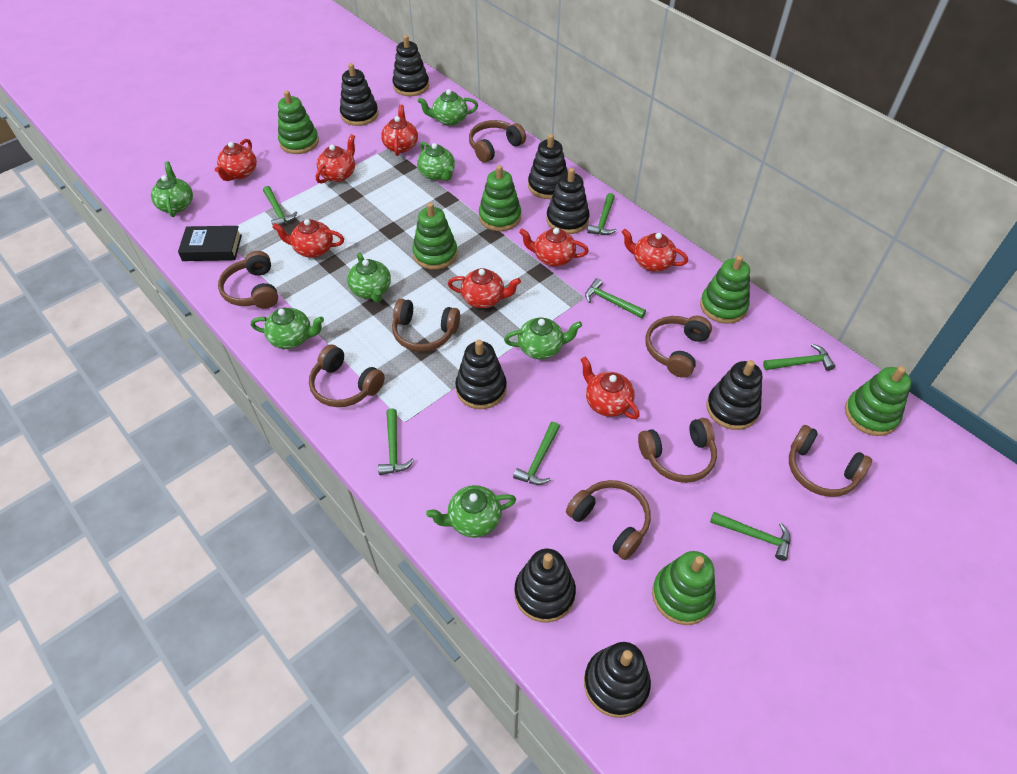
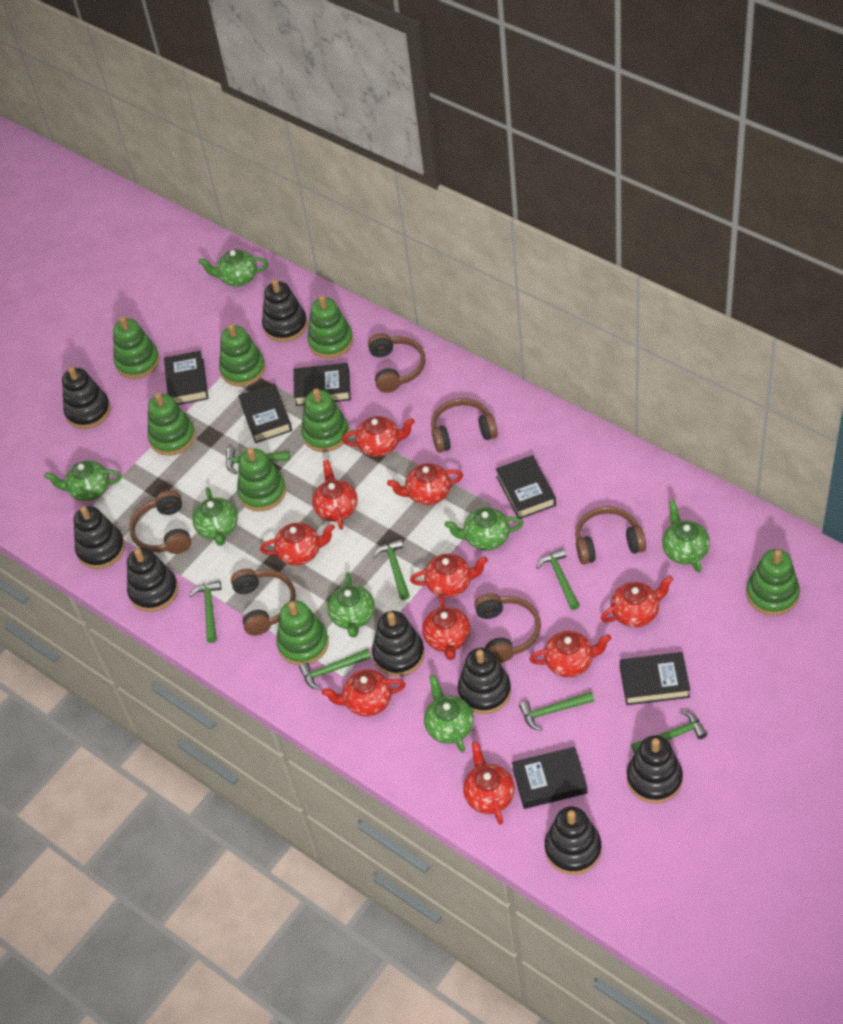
black book: 1 -> 6
brown headphones: 8 -> 6
green stacking toy: 6 -> 8
red teapot: 8 -> 10

